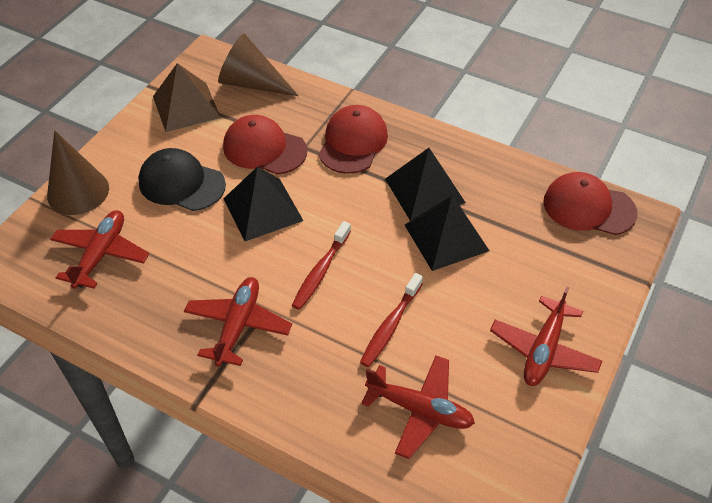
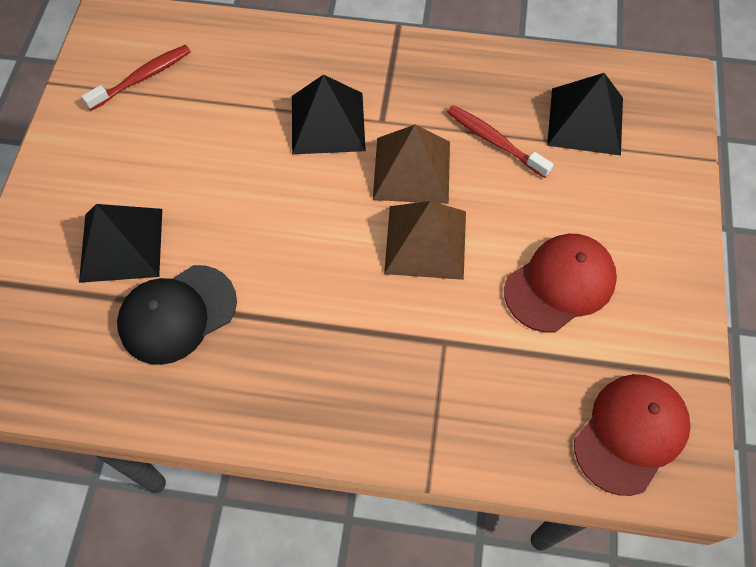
brown cone: 2 -> 0
brown pyramid: 1 -> 2
red cap: 3 -> 2
red plane: 4 -> 0

